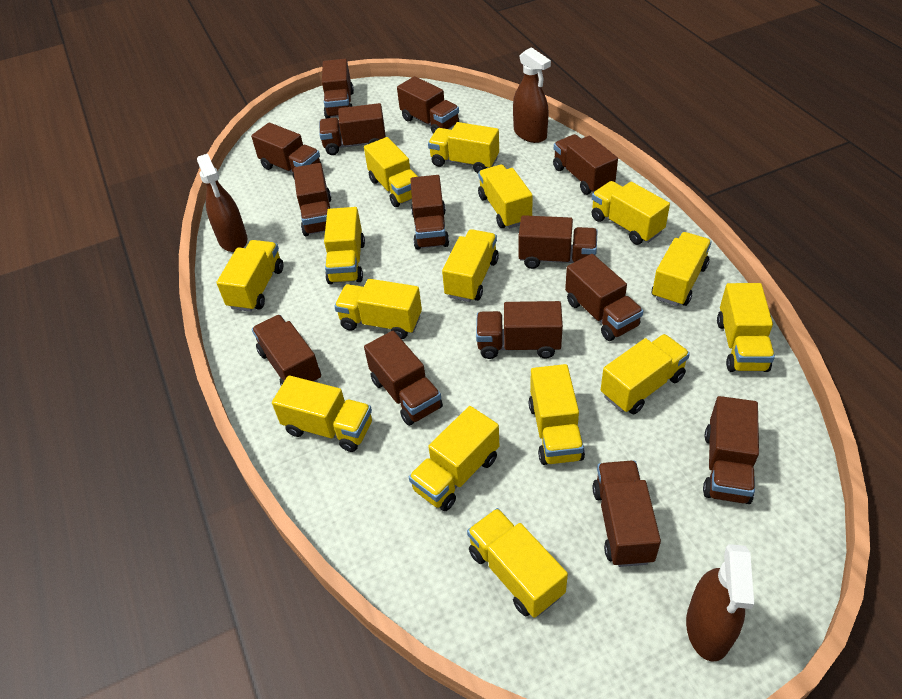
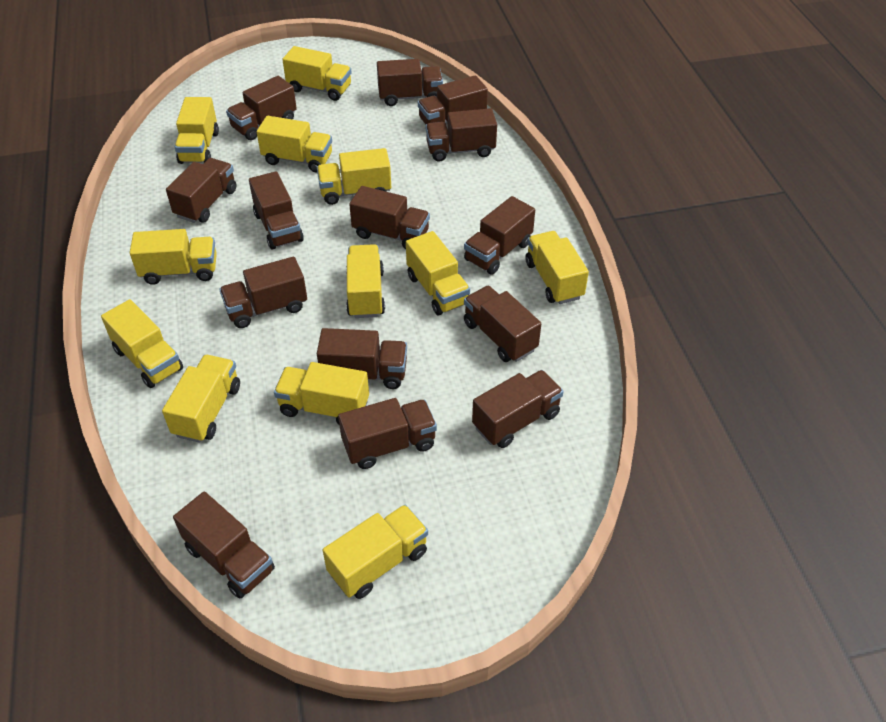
brown spray bottle: 3 -> 0
yellow truck: 15 -> 12

